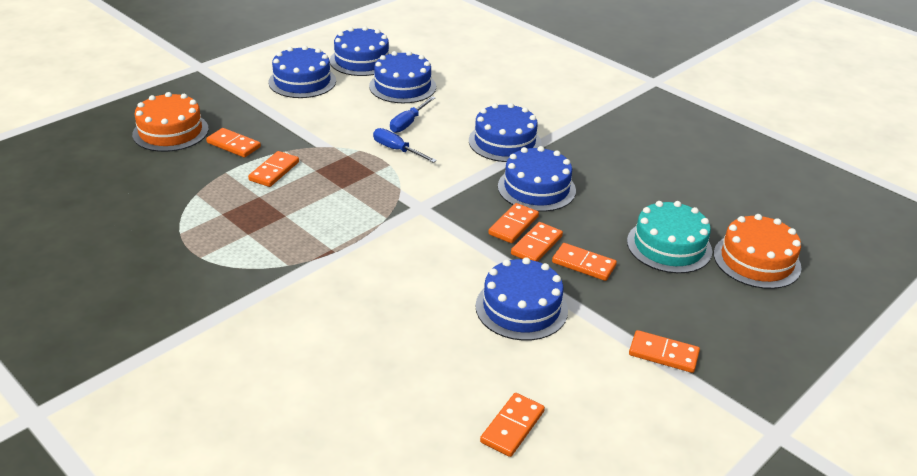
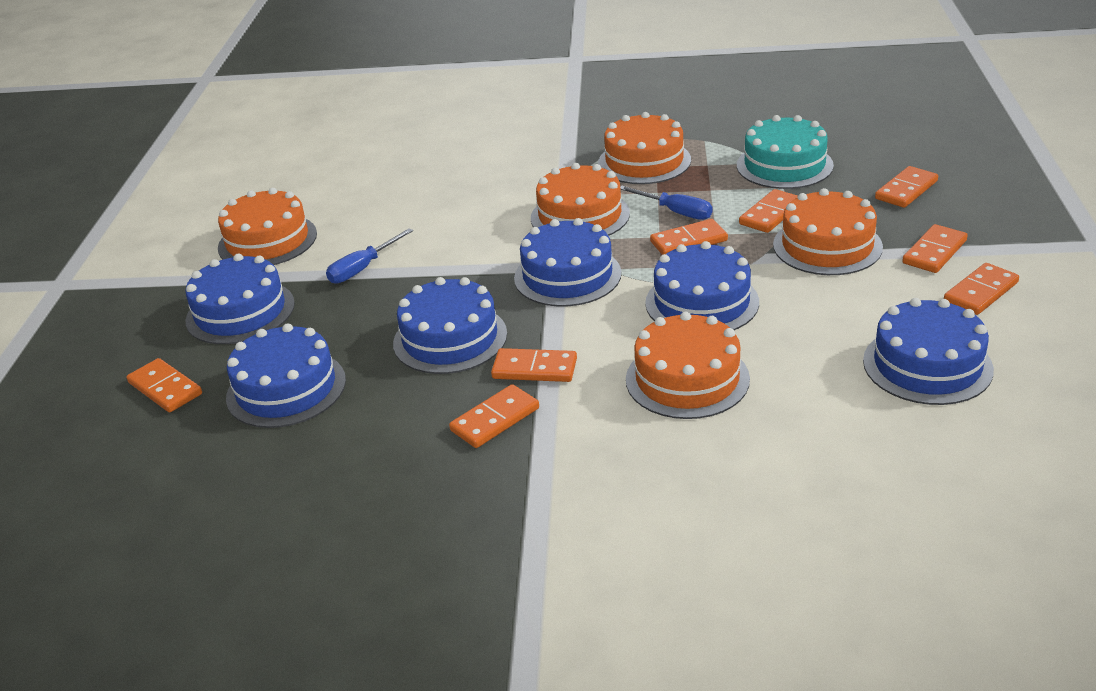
orange cake: 2 -> 5
orange domino: 7 -> 8

